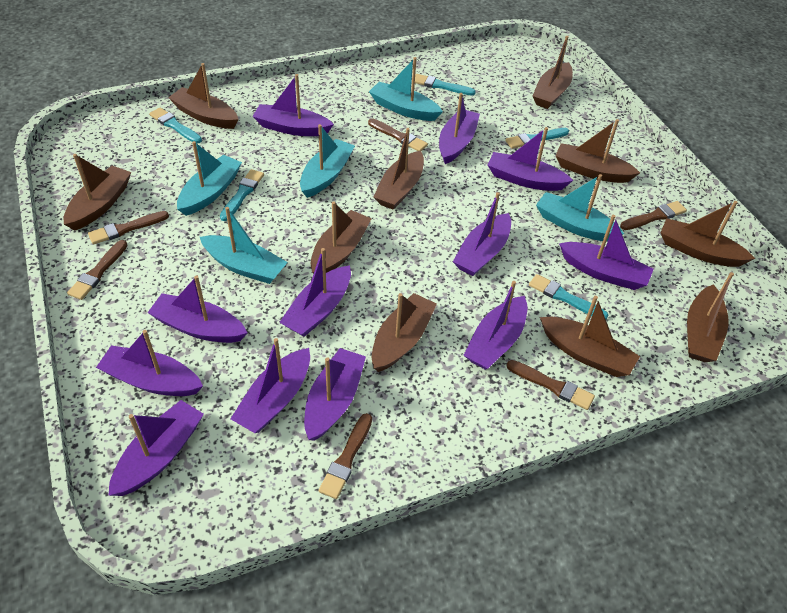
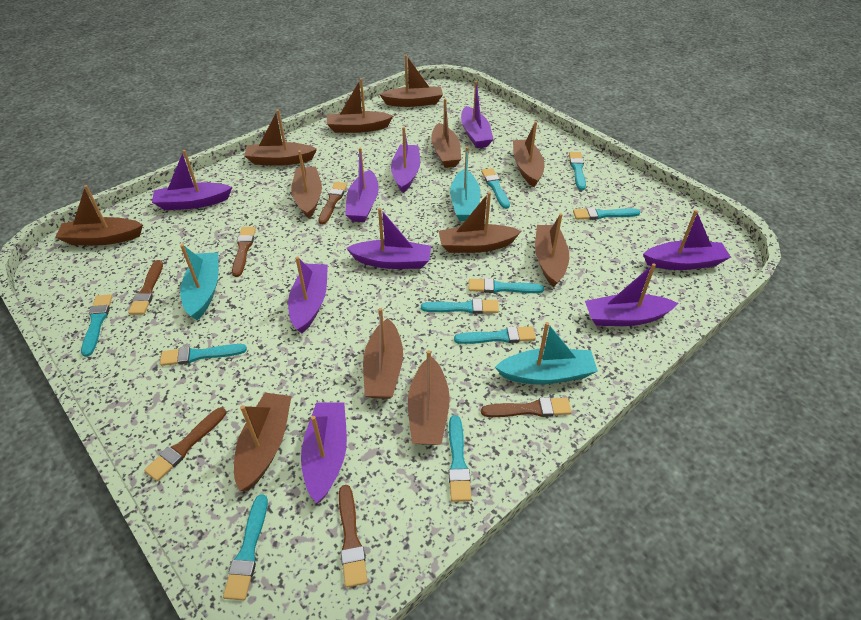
brown boat: 10 -> 12
purple boat: 12 -> 9
turquoise boat: 5 -> 3
turquoise brush: 5 -> 10

